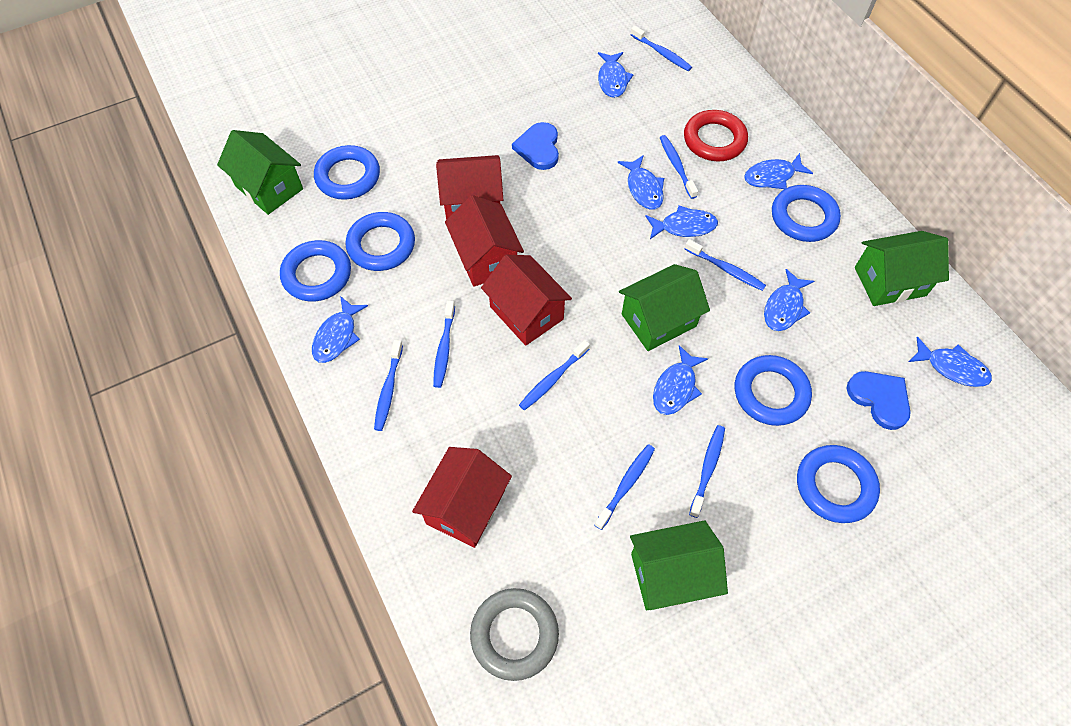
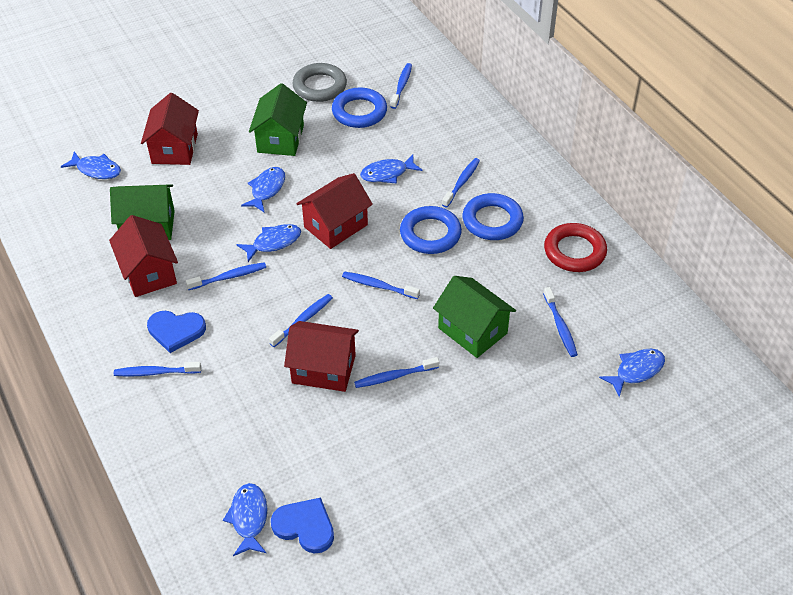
blue fish: 8 -> 6
blue ring: 6 -> 3
green house: 4 -> 3

